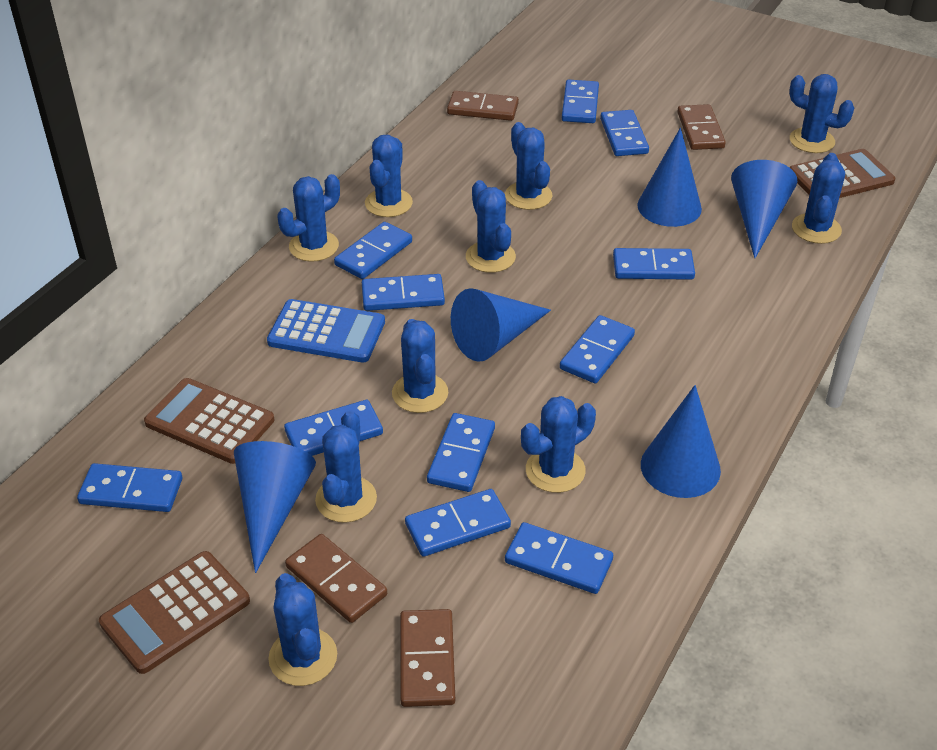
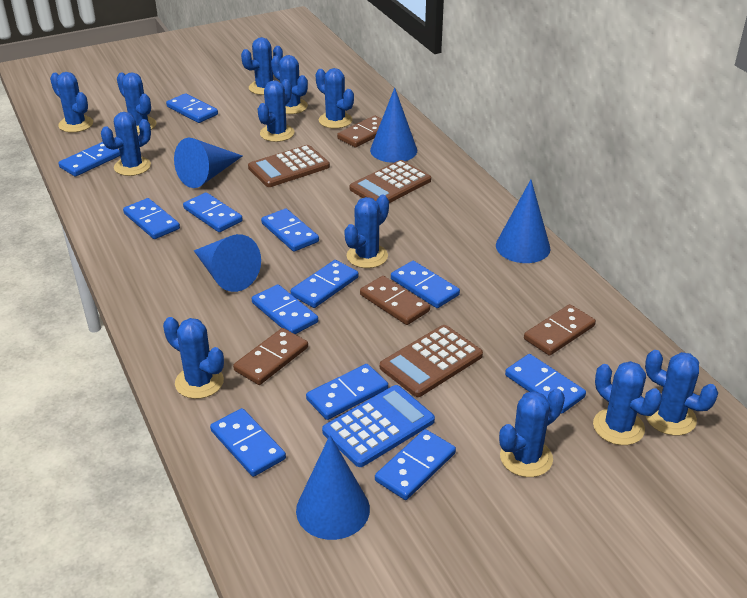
blue cactus: 10 -> 12
blue domino: 11 -> 12

